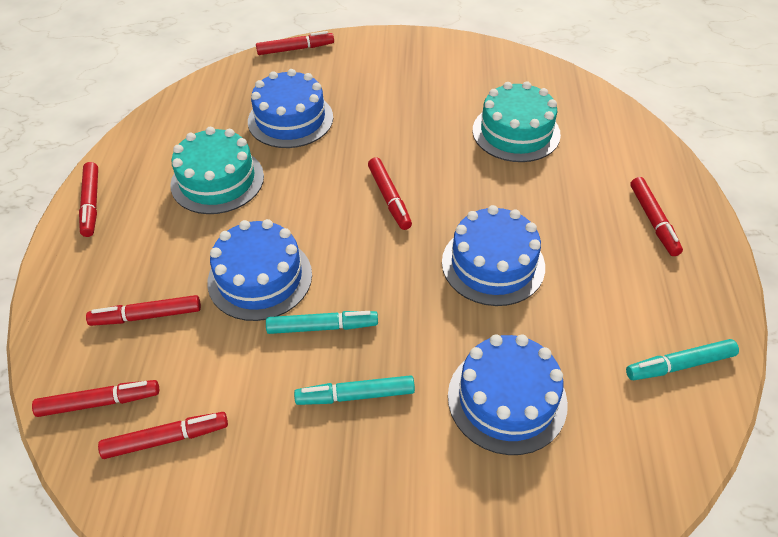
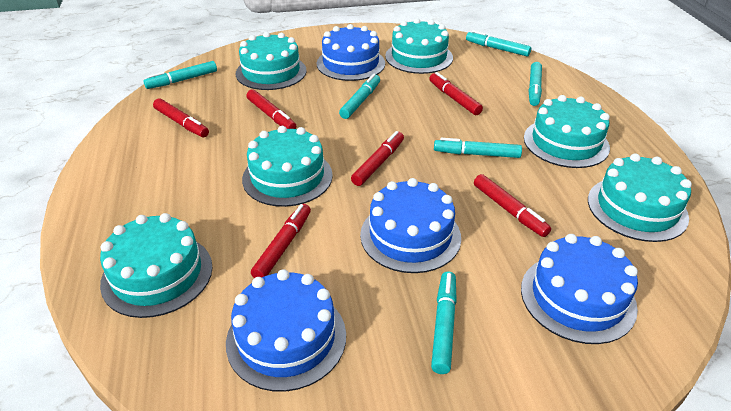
red marker: 7 -> 6
turquoise cake: 2 -> 6
turquoise marker: 3 -> 6

